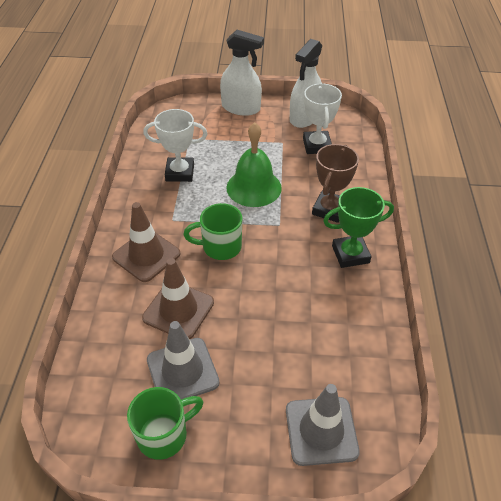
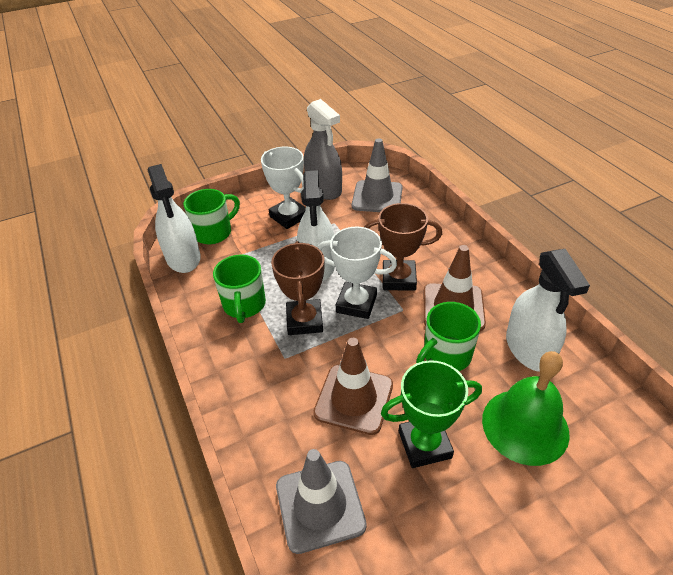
brown trophy: 1 -> 2
green mug: 2 -> 3
grey spray bottle: 0 -> 1
white spray bottle: 2 -> 3

